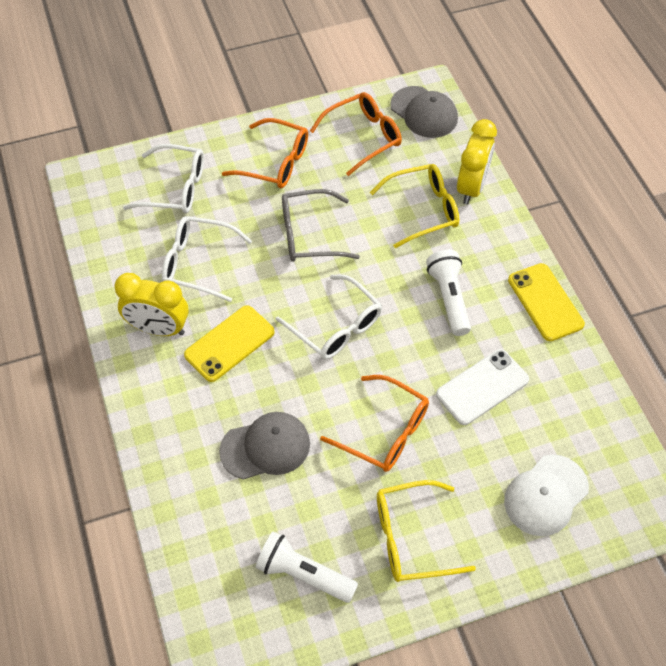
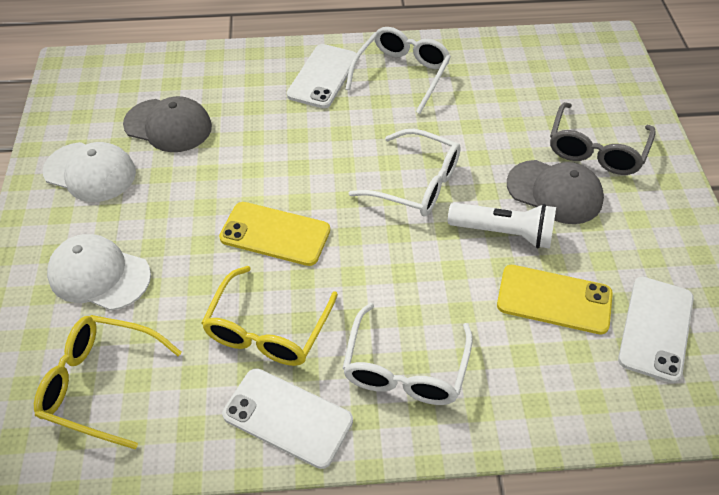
orange glasses: 3 -> 0
white cap: 1 -> 2
white flashlight: 2 -> 1
white phone: 1 -> 3
yellow clock: 2 -> 0

